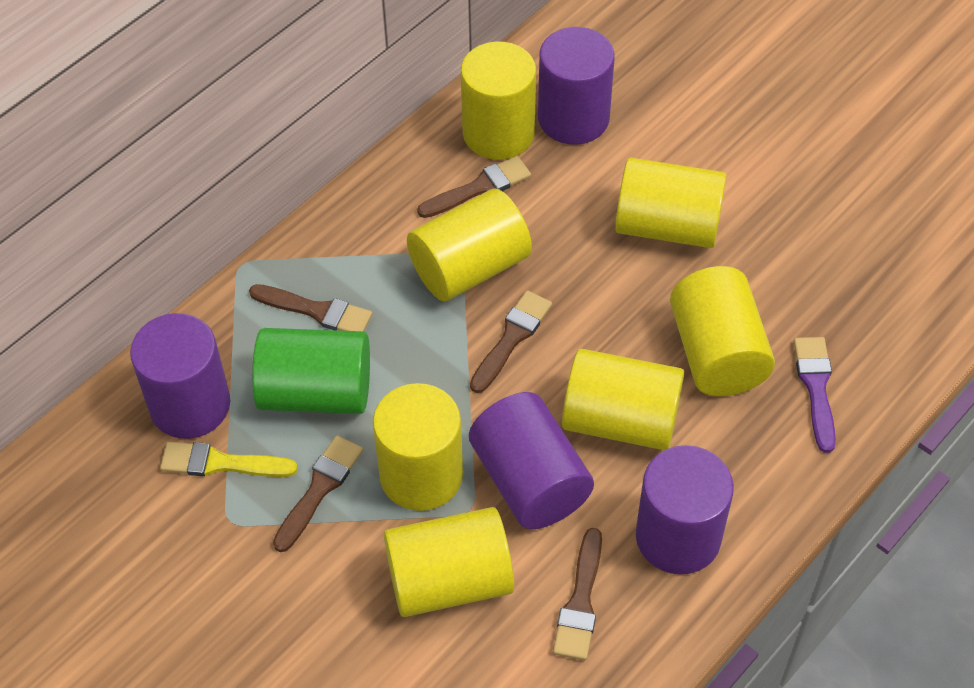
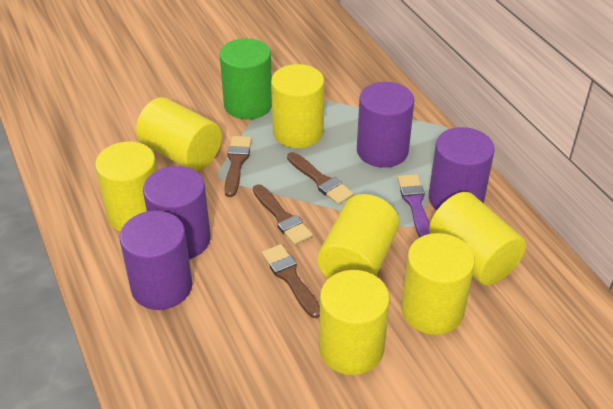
brown brush: 5 -> 4
yellow brush: 1 -> 0

